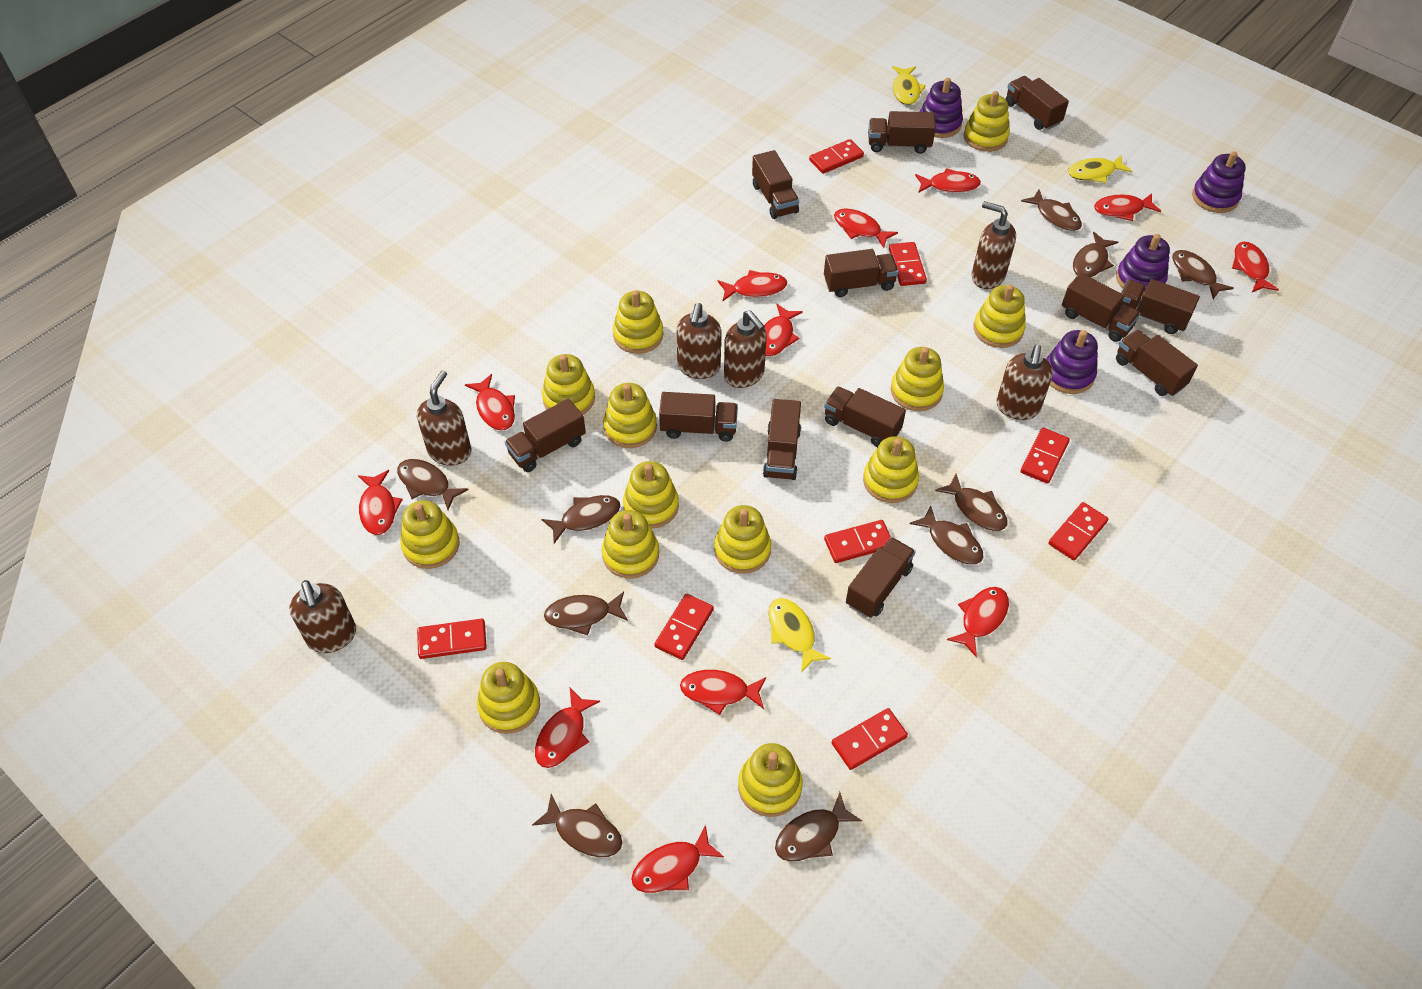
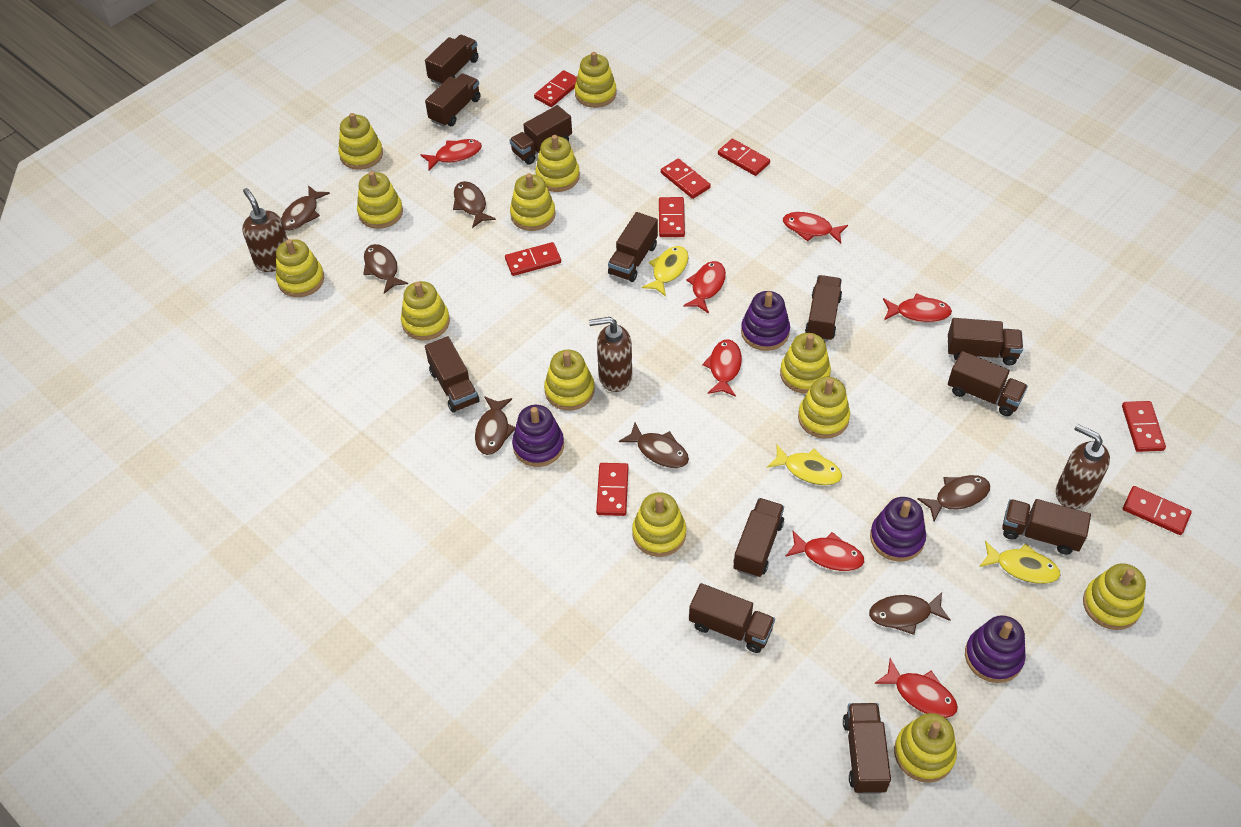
brown fish: 10 -> 7
brown soap dispenser: 6 -> 3
red fish: 12 -> 7

